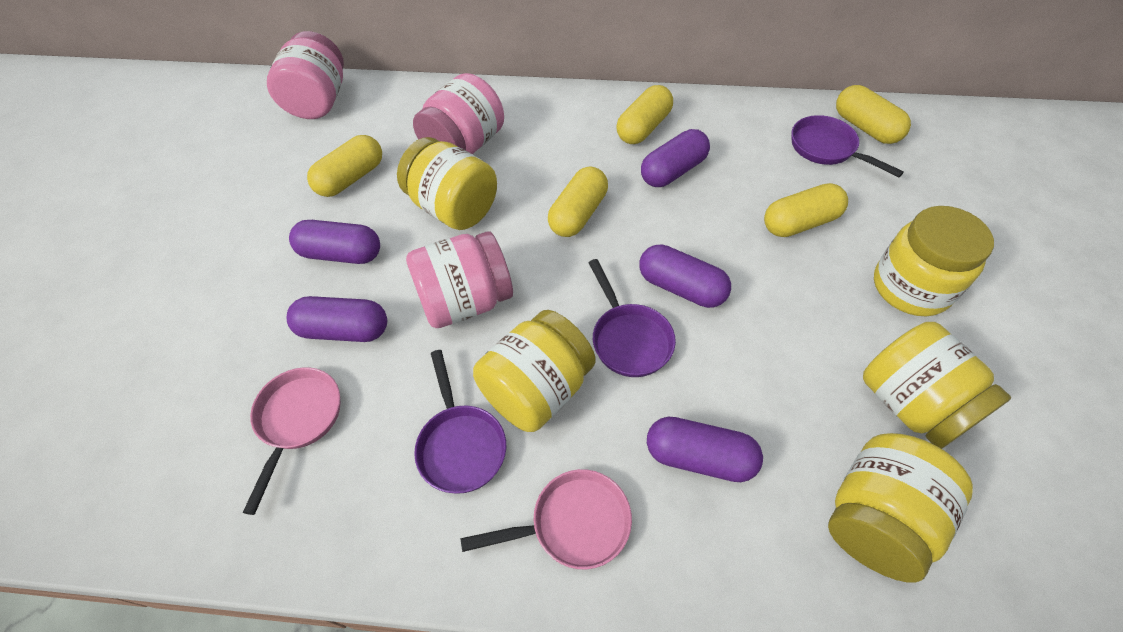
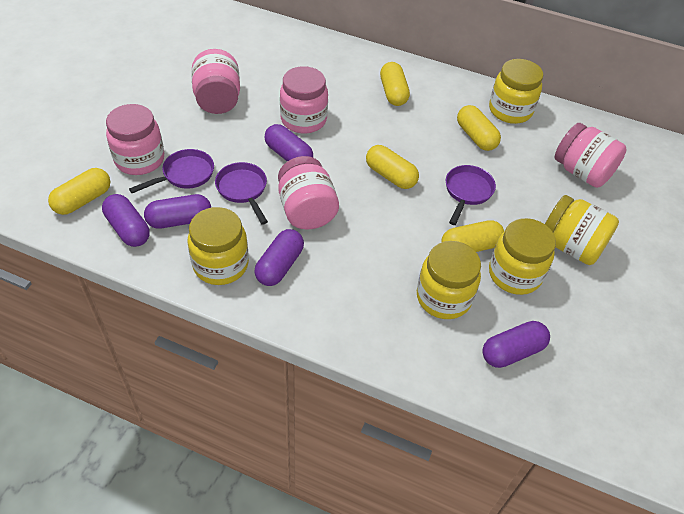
pink jar: 3 -> 5
pink pan: 2 -> 0

